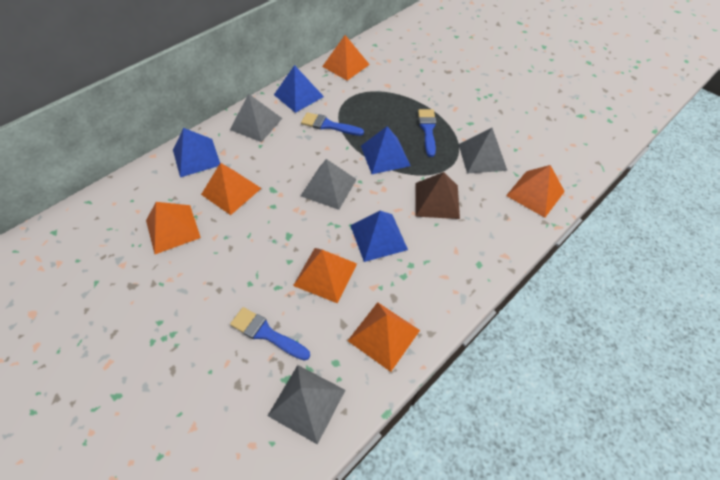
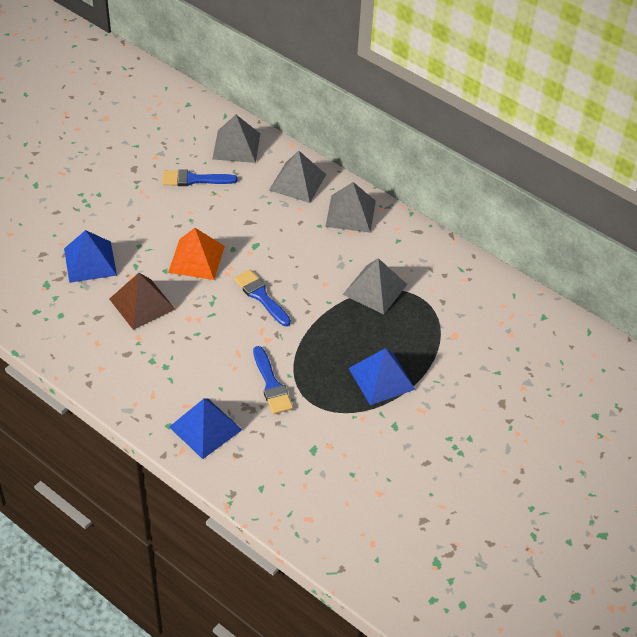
blue pyramid: 4 -> 3
orange pyramid: 6 -> 1

